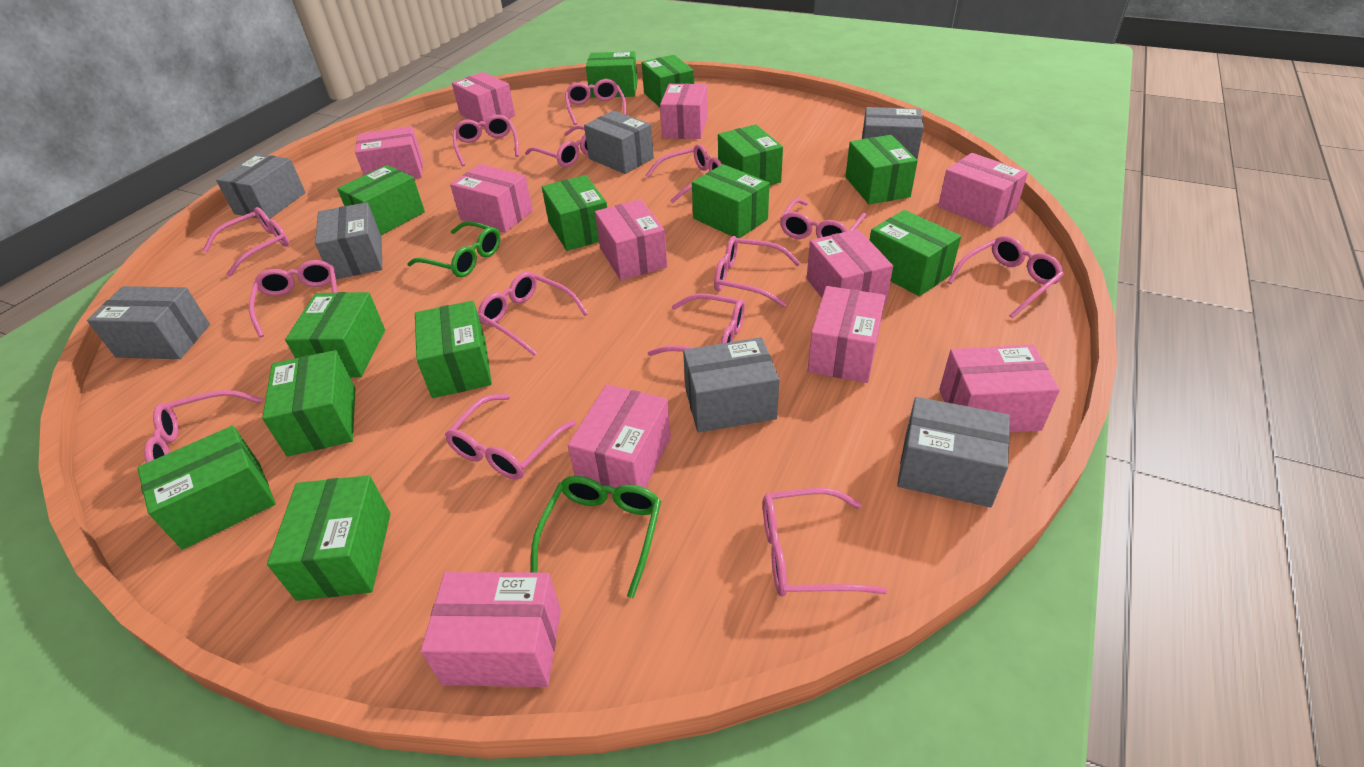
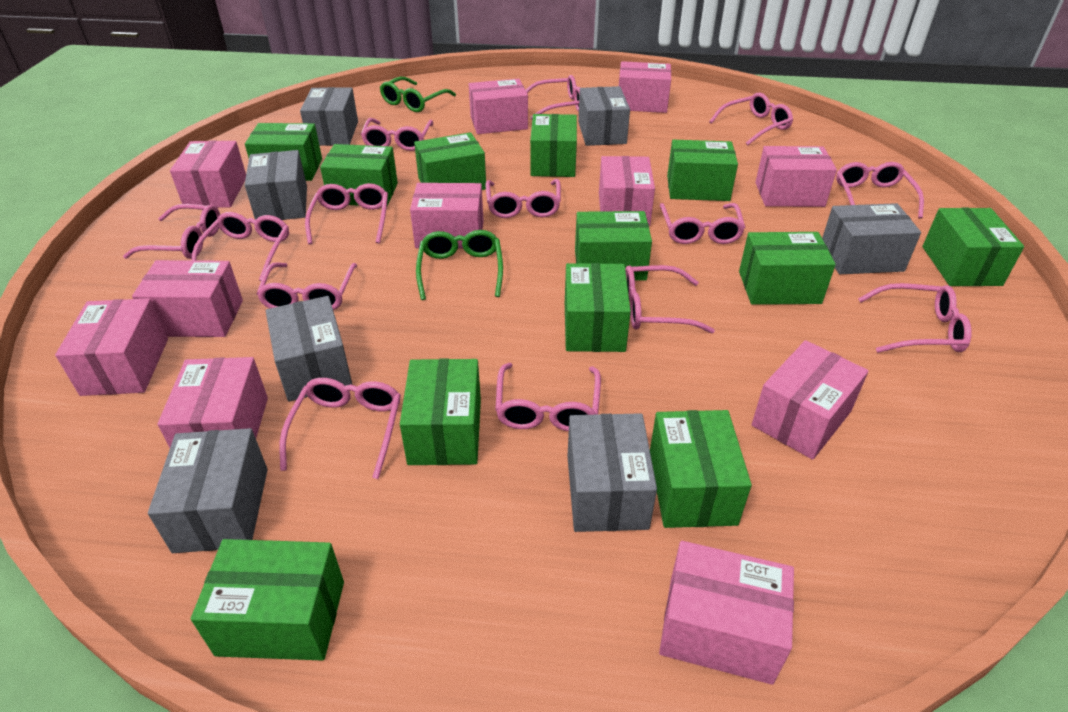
green box: 13 -> 12

